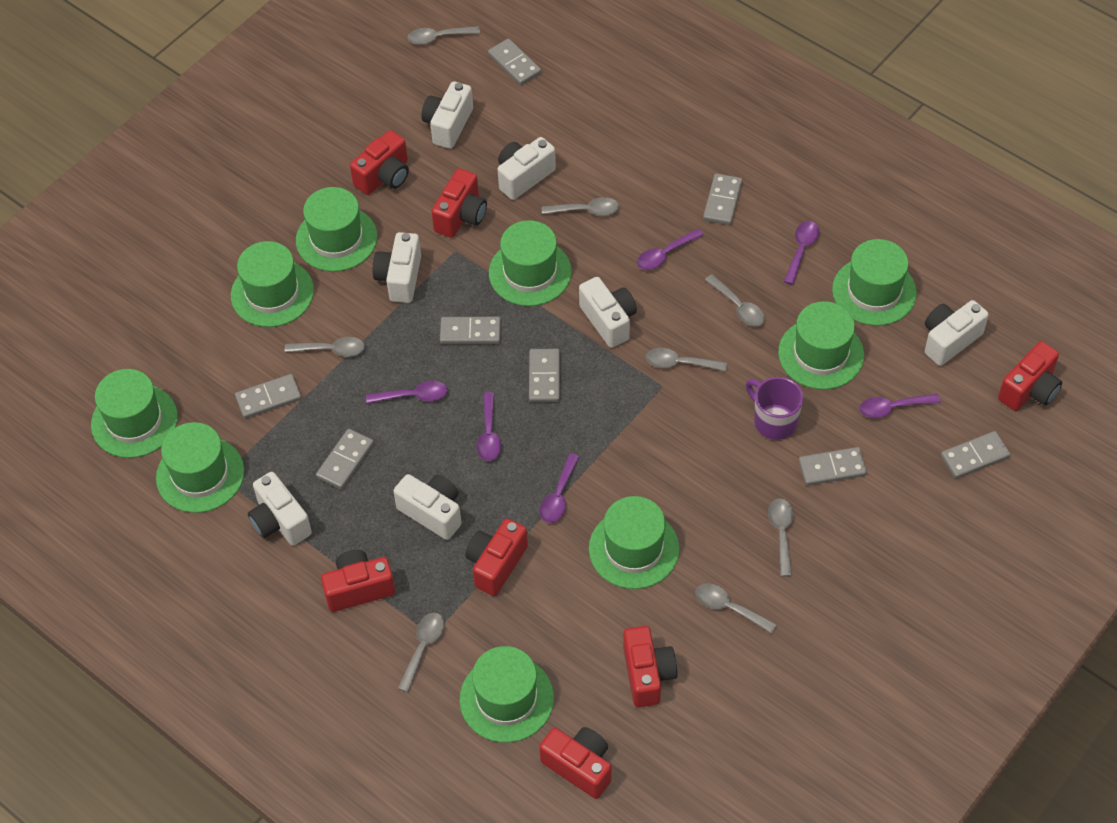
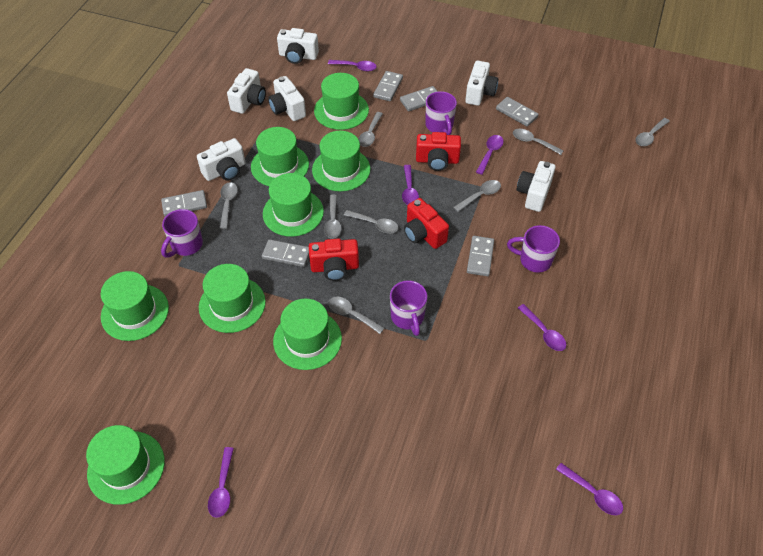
green hat: 9 -> 8
grey domino: 8 -> 6
purple mug: 1 -> 4
red camera: 7 -> 3
white camera: 7 -> 6

